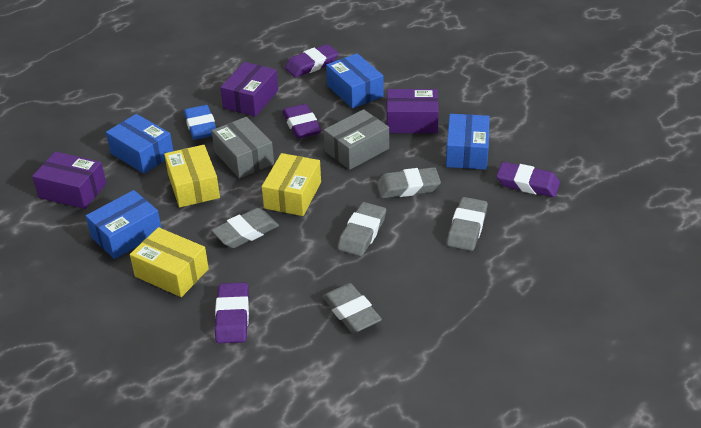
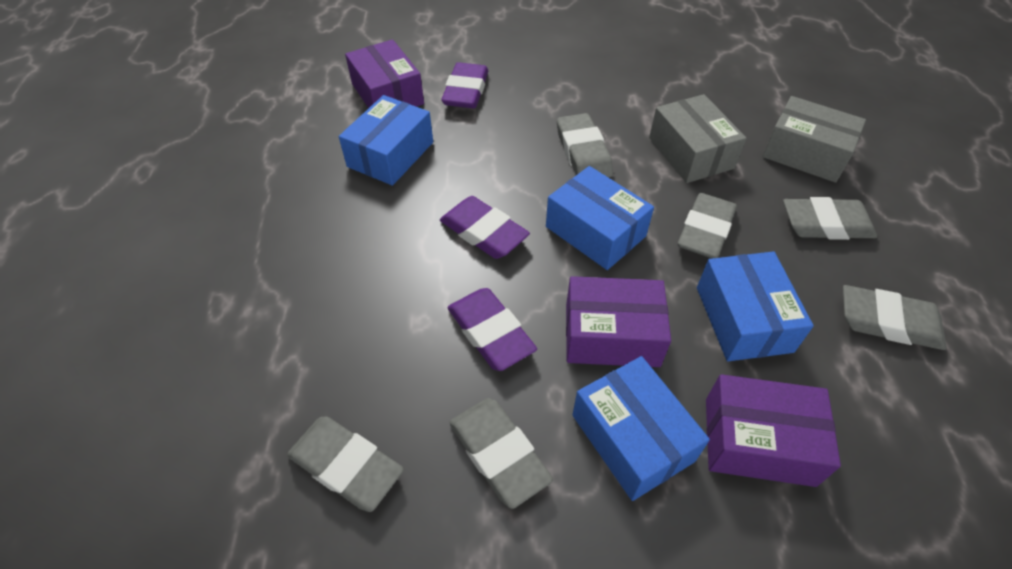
blue eraser: 1 -> 0
grey eraser: 5 -> 6
purple eraser: 4 -> 3
yellow box: 3 -> 0

